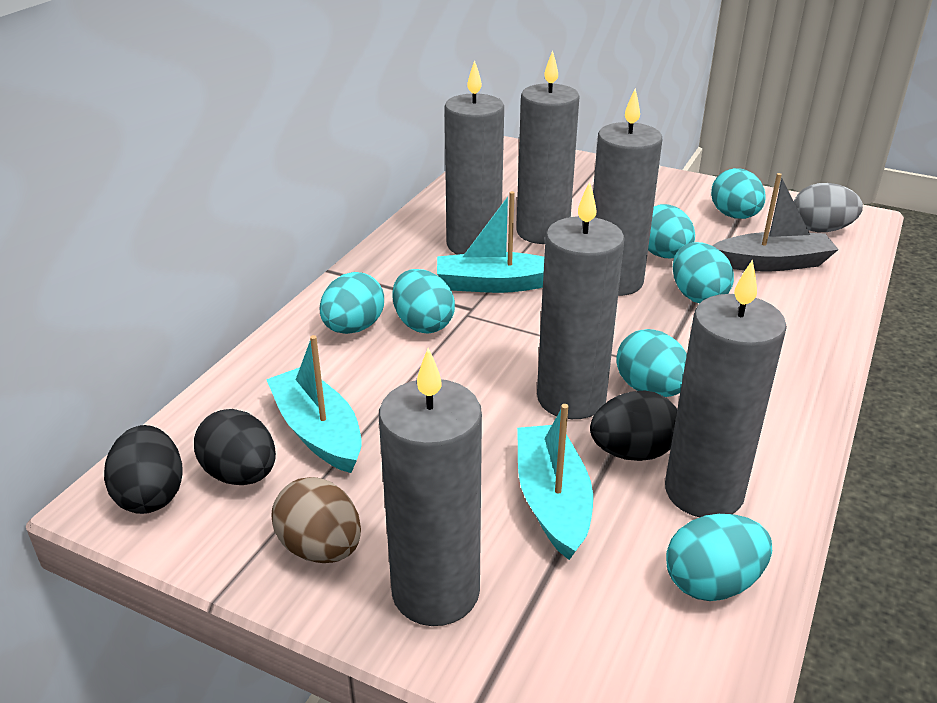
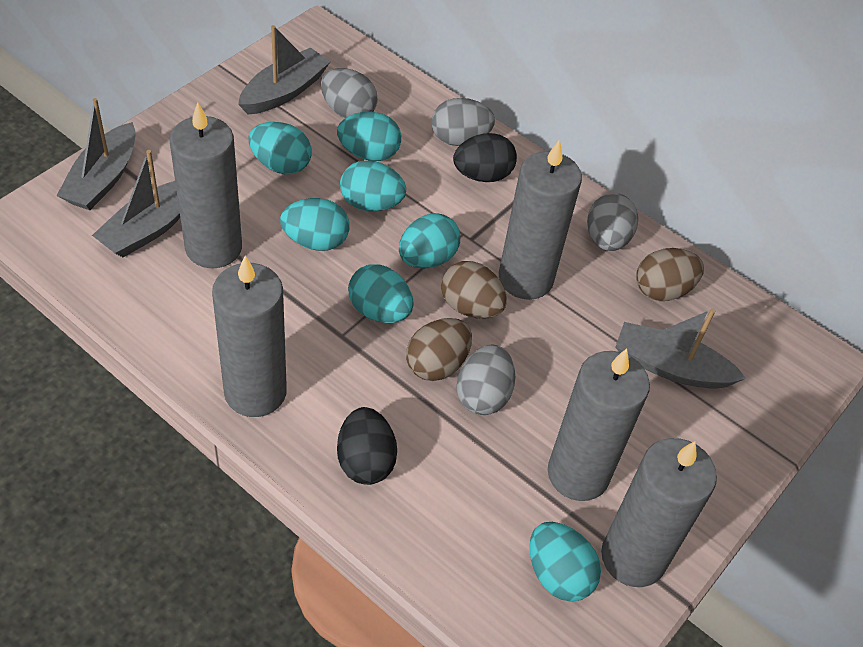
black egg: 3 -> 2
brown egg: 1 -> 3
grey boat: 1 -> 4
grey candle: 6 -> 5
grey egg: 1 -> 4
turquoise boat: 3 -> 0

